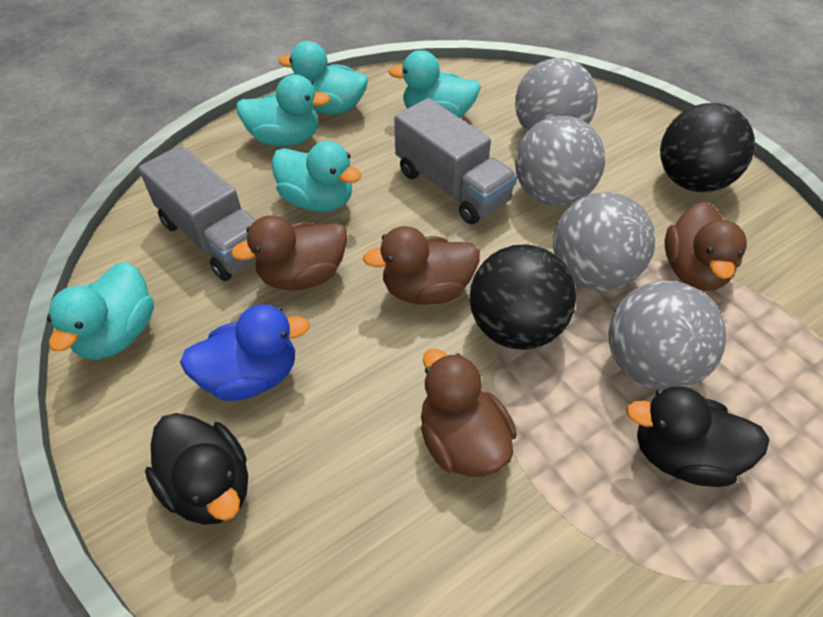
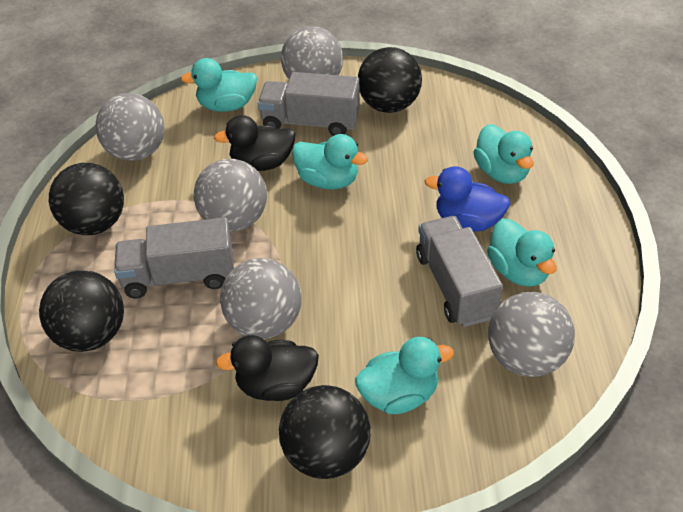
black ball: 2 -> 4
brown duck: 4 -> 0
grey ball: 4 -> 5
grey truck: 2 -> 3

